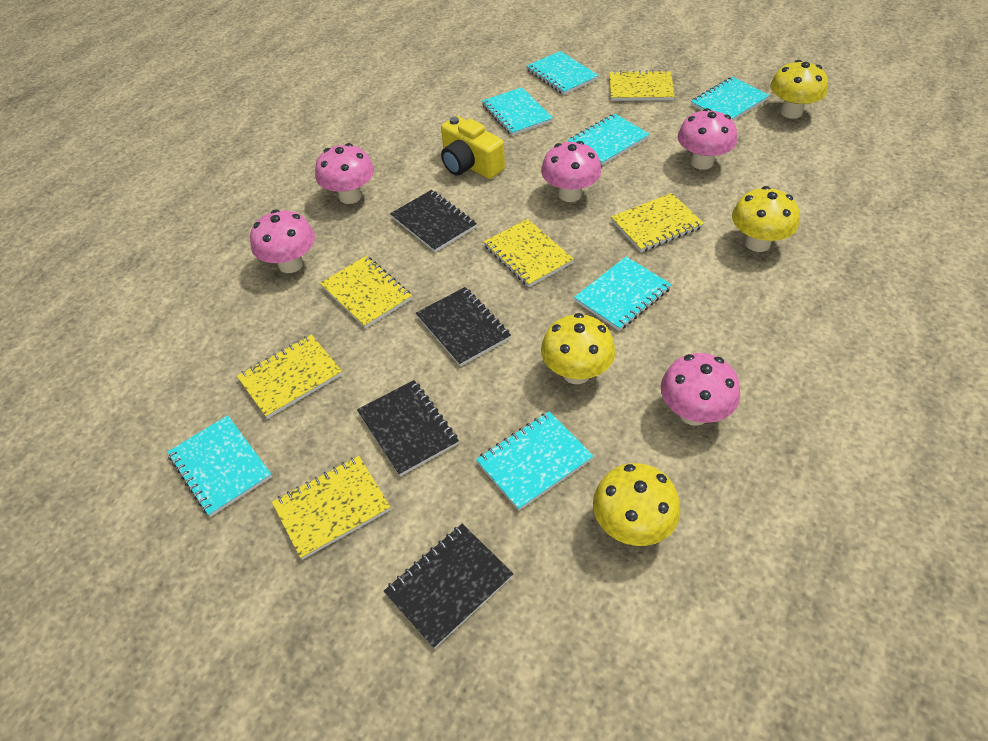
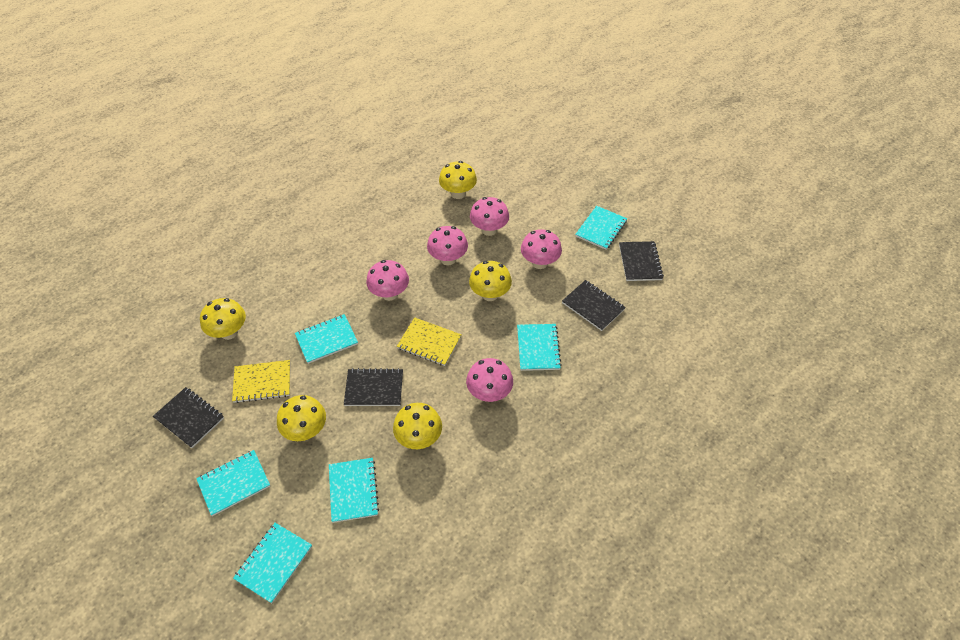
turquoise notebook: 7 -> 6
yellow camera: 1 -> 0
yellow mushroom: 4 -> 5
yellow notebook: 6 -> 2

